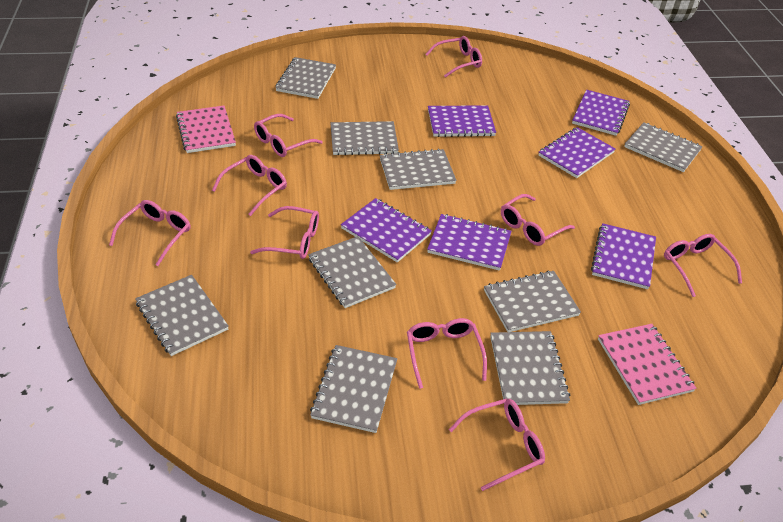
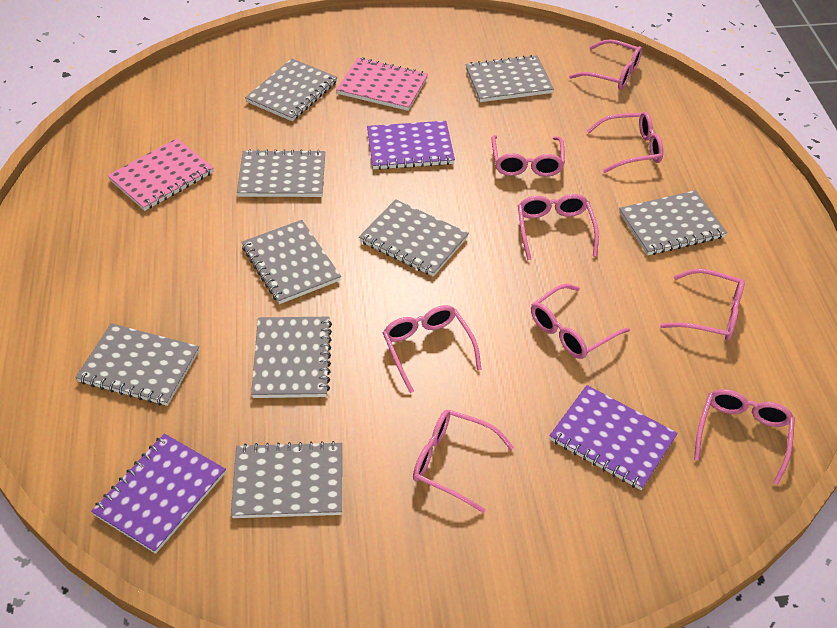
purple notebook: 6 -> 3

